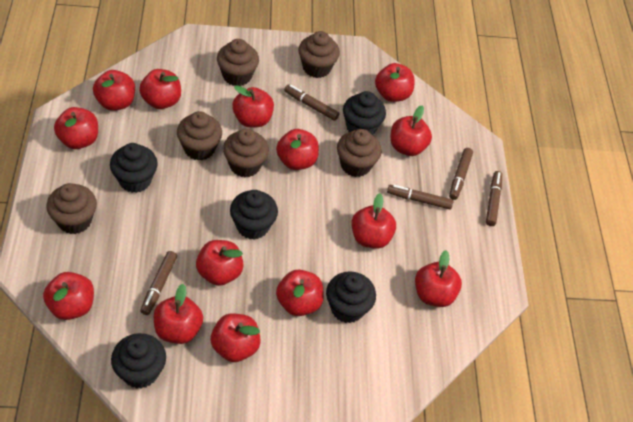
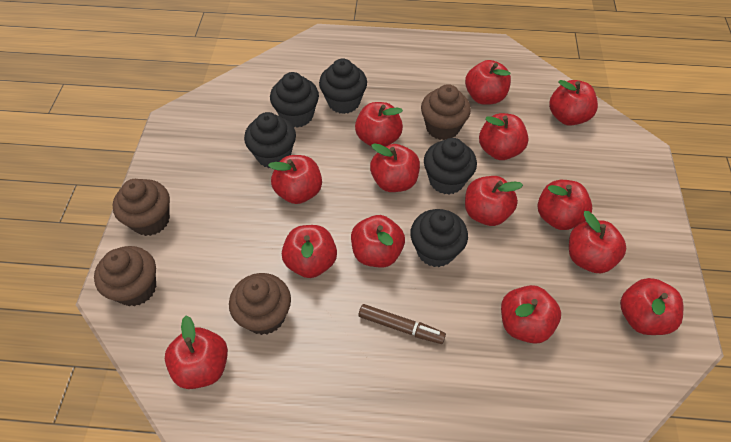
brown cupcake: 6 -> 4
brown marker: 5 -> 1

